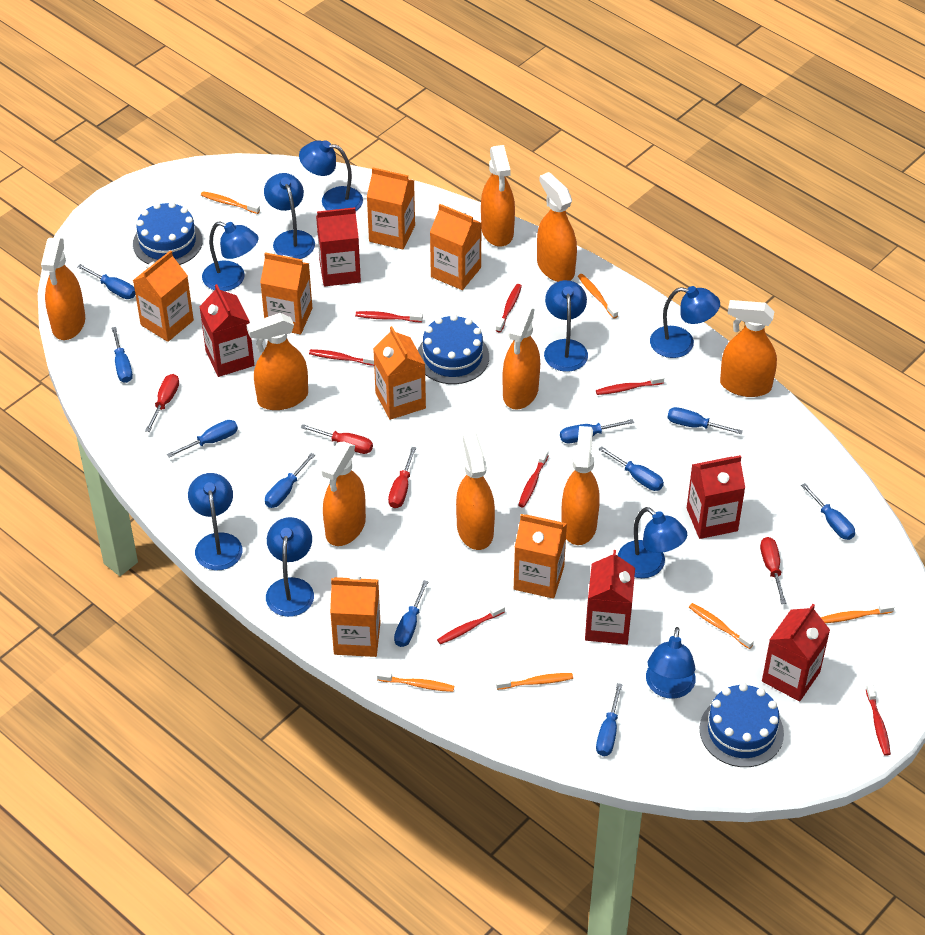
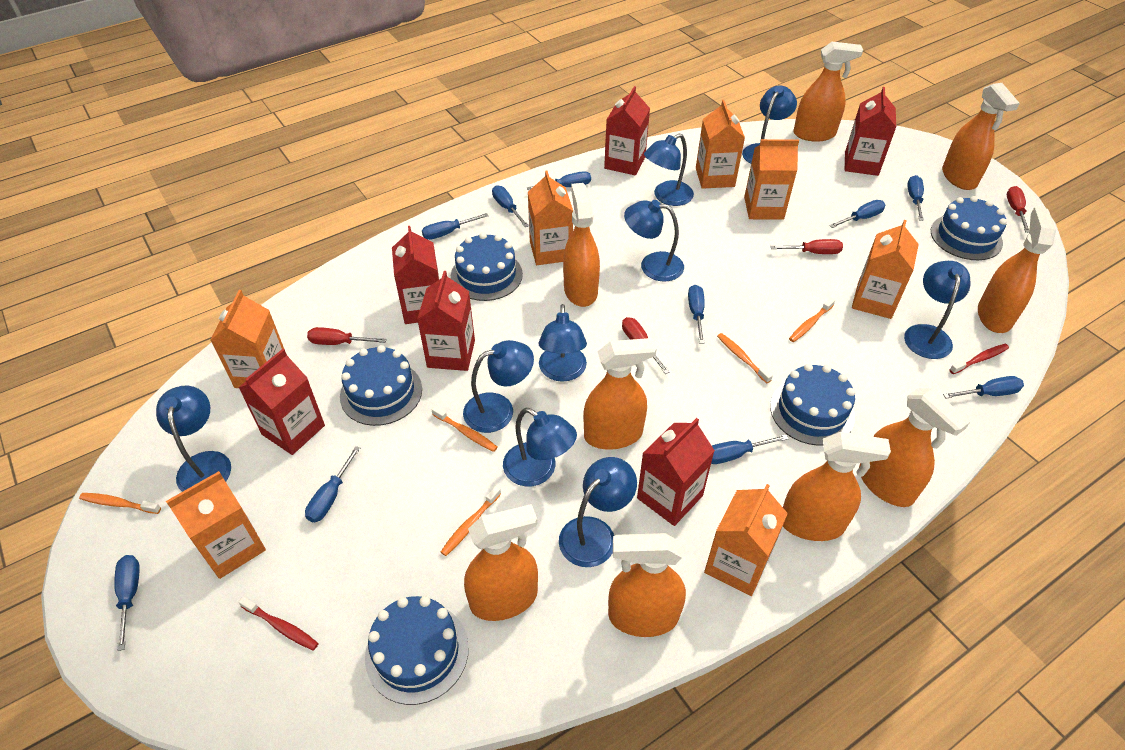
blue cake: 3 -> 5
orange toothbrush: 6 -> 5
red carton: 5 -> 6
red toothbrush: 7 -> 2

